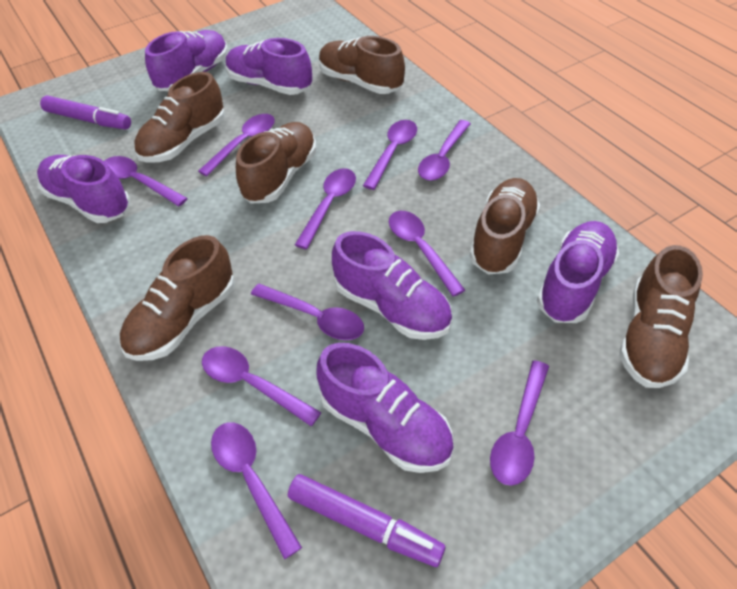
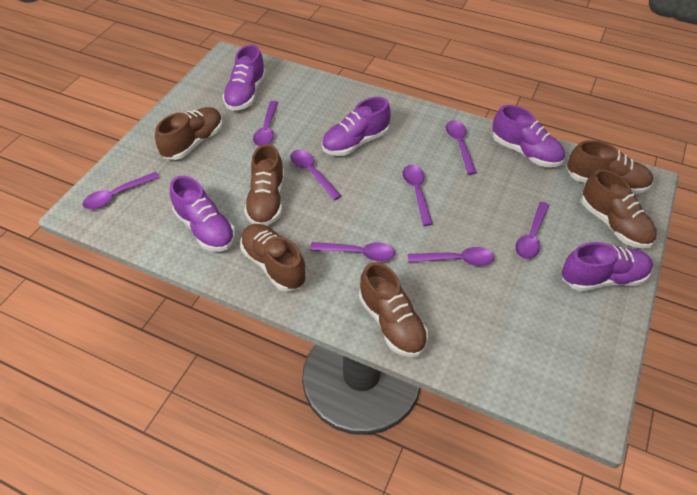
purple marker: 2 -> 0
purple shoe: 6 -> 5
purple spoon: 10 -> 8

